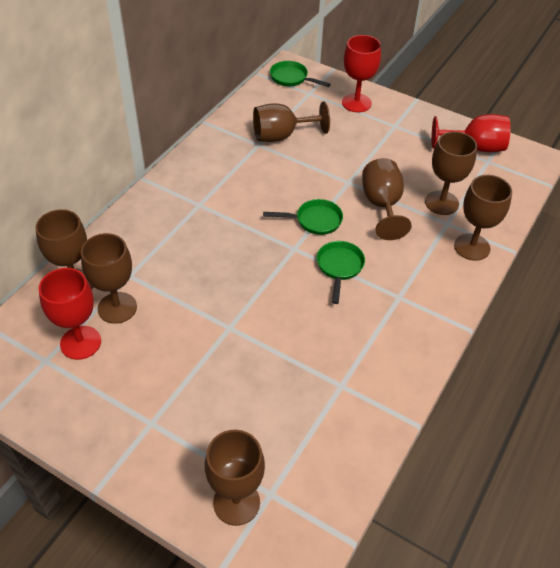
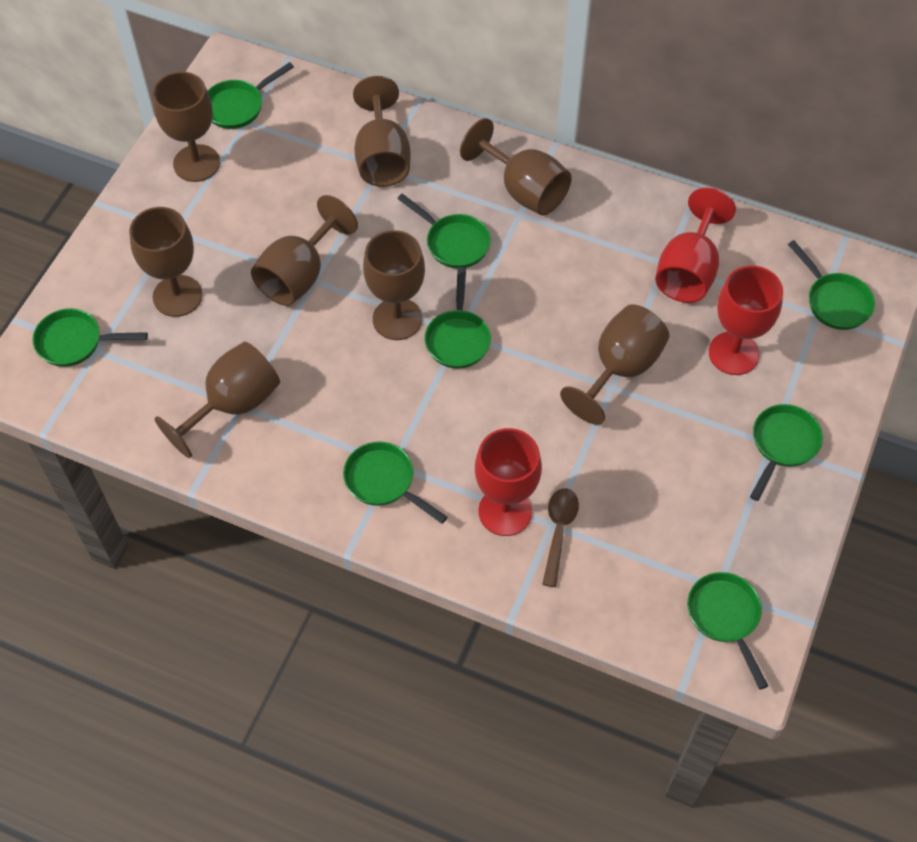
brown goblet: 7 -> 8
brown spoon: 0 -> 1
green pan: 3 -> 8

